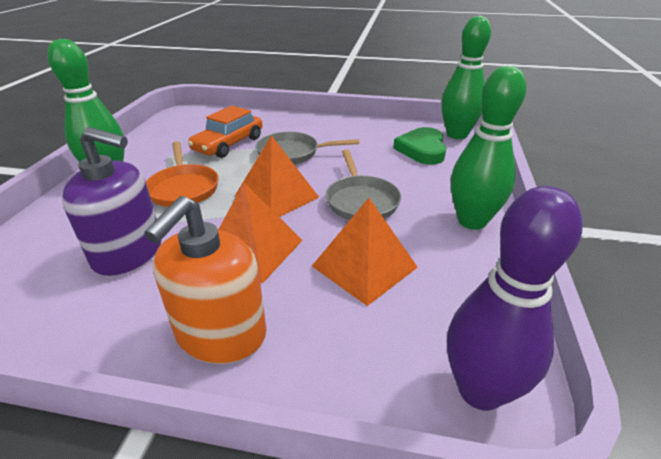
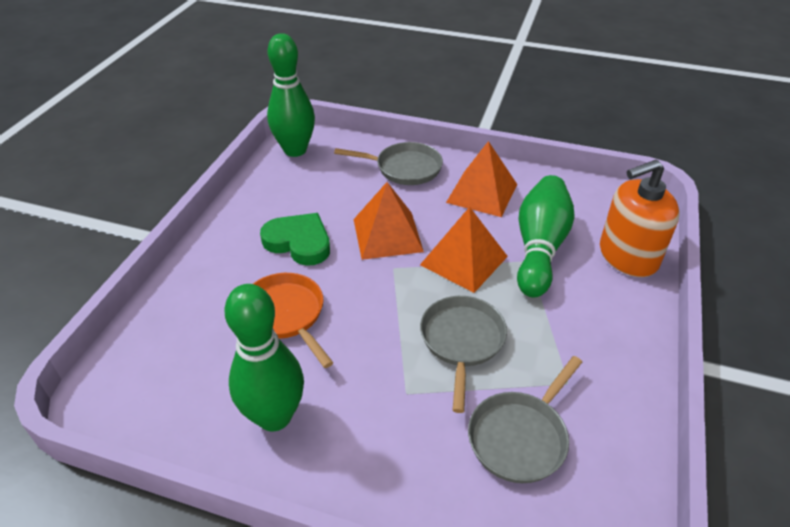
grey pan: 2 -> 3
orange car: 1 -> 0
purple bowling pin: 1 -> 0
purple soap dispenser: 1 -> 0

